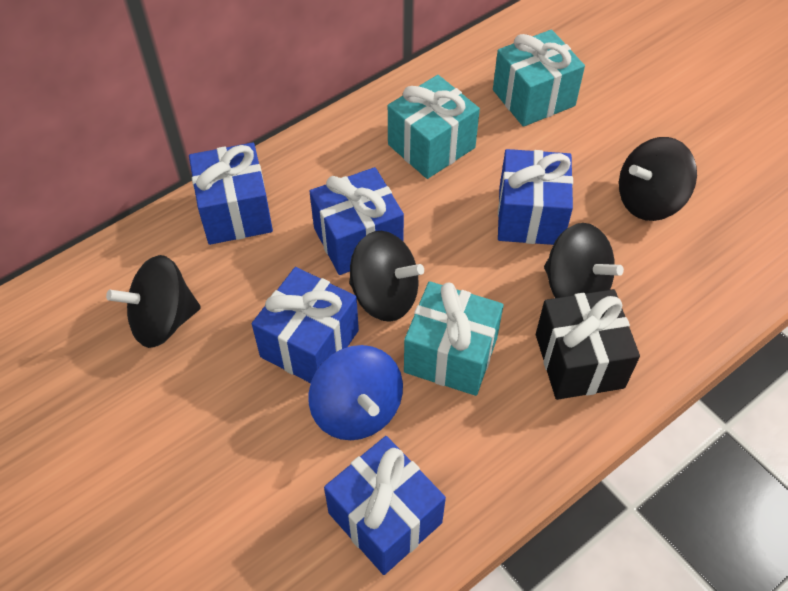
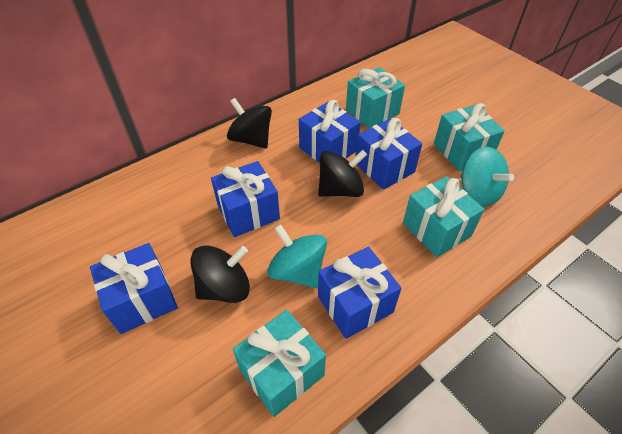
black gift: 1 -> 0
black spinning top: 4 -> 3
blue spinning top: 1 -> 0
turquoise gift: 3 -> 4
turquoise spinning top: 0 -> 2

